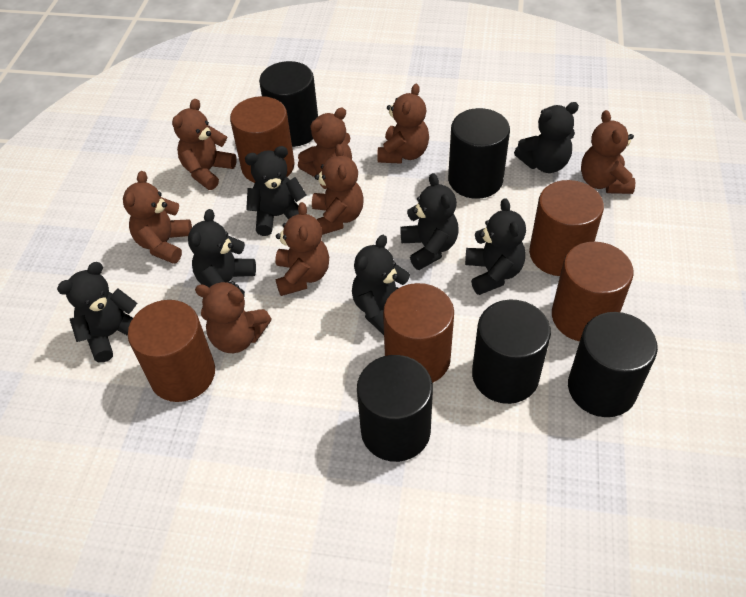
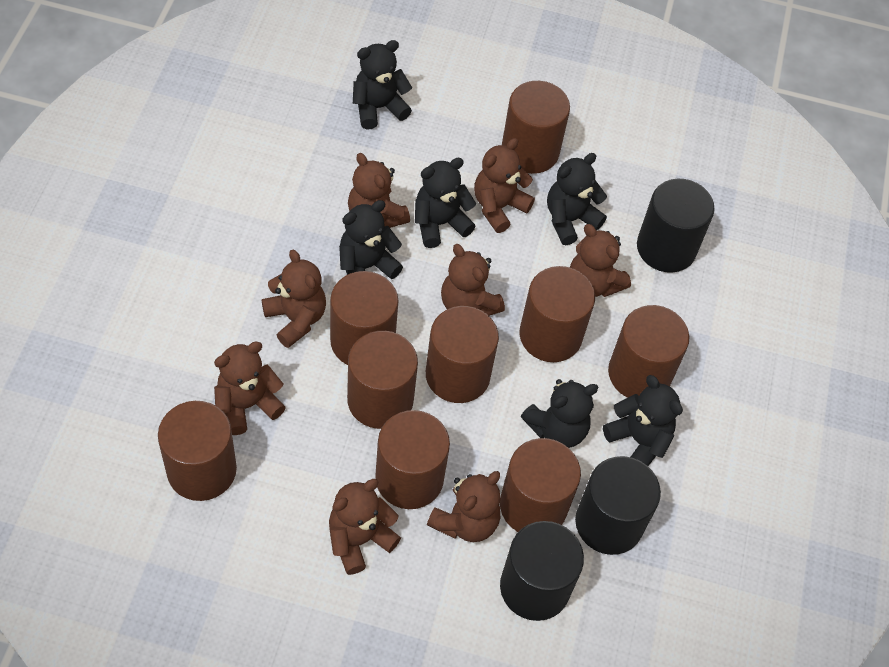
black cylinder: 5 -> 3
black teddy bear: 7 -> 6
brown cylinder: 5 -> 9

